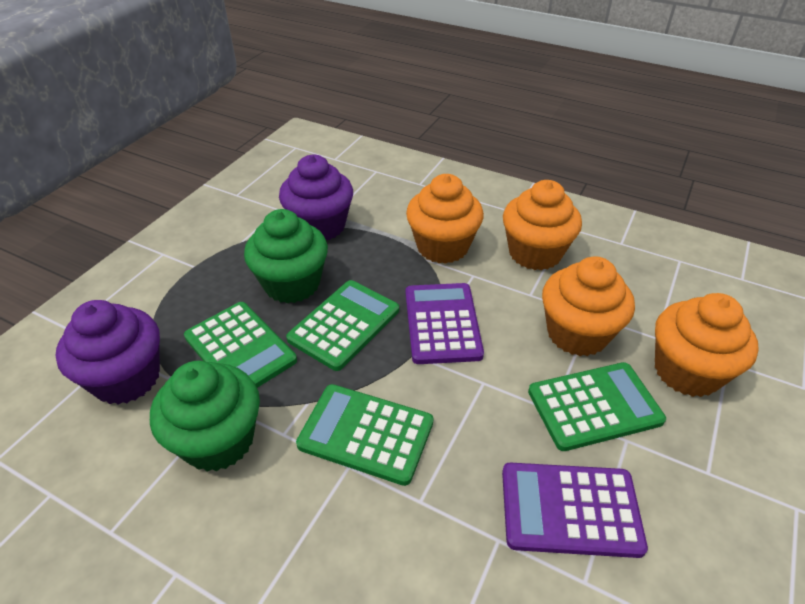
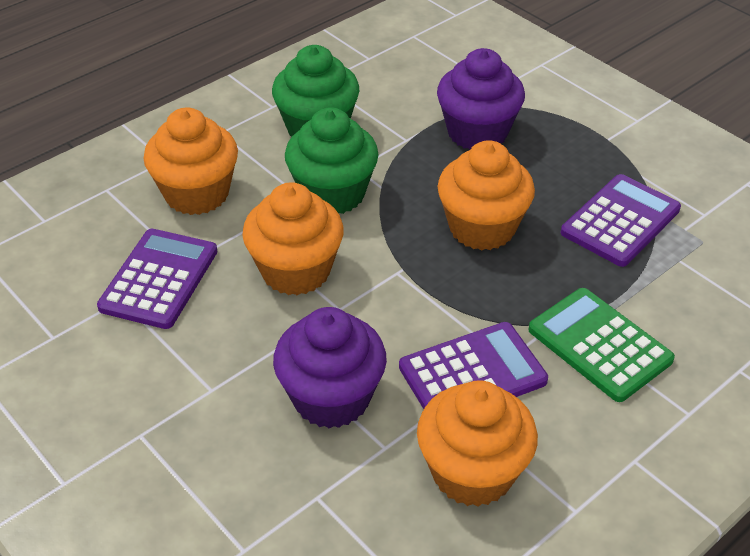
green calculator: 4 -> 1
purple calculator: 2 -> 3

